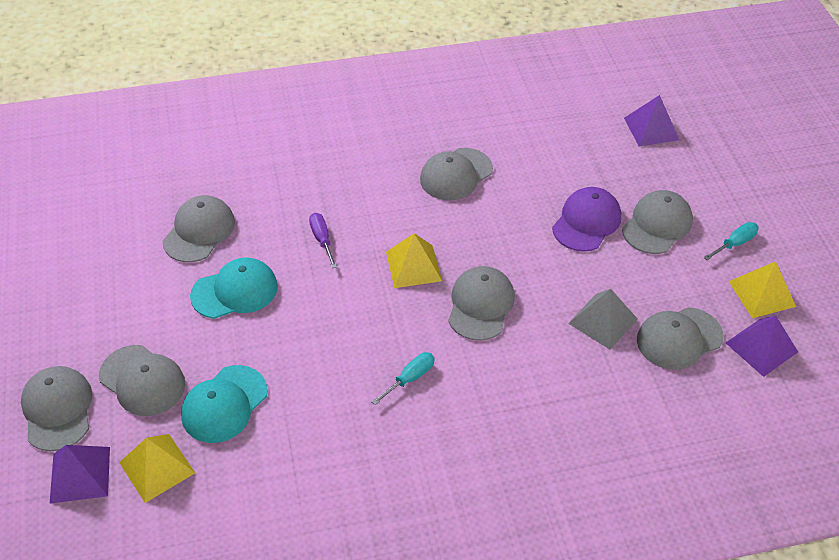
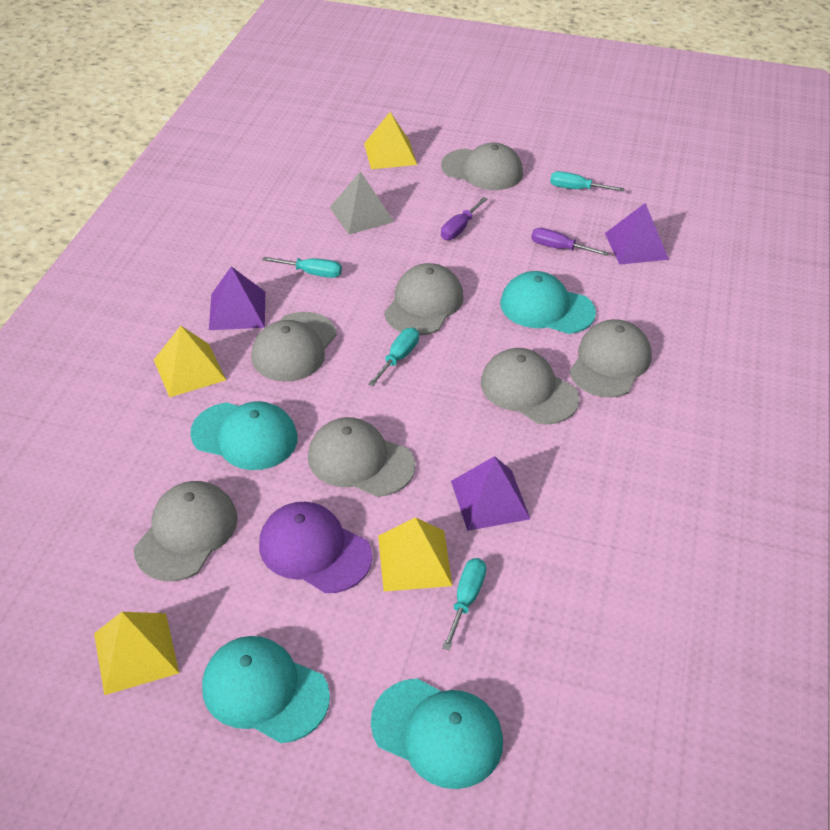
purple screwdriver: 1 -> 2
turquoise cap: 2 -> 4
turquoise screwdriver: 2 -> 4
yellow pyramid: 3 -> 4

